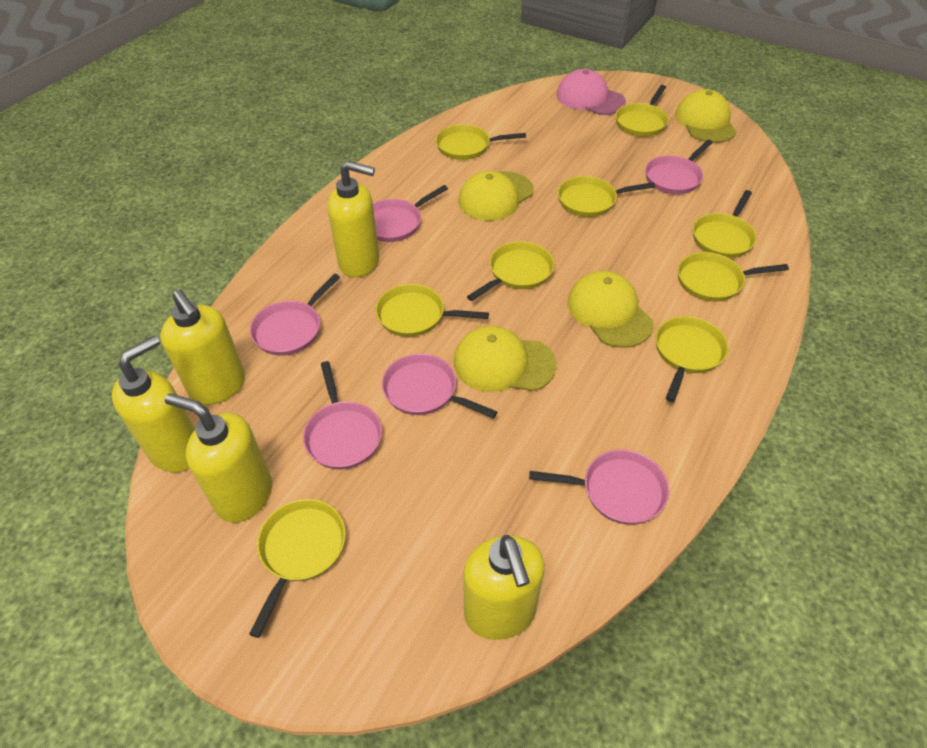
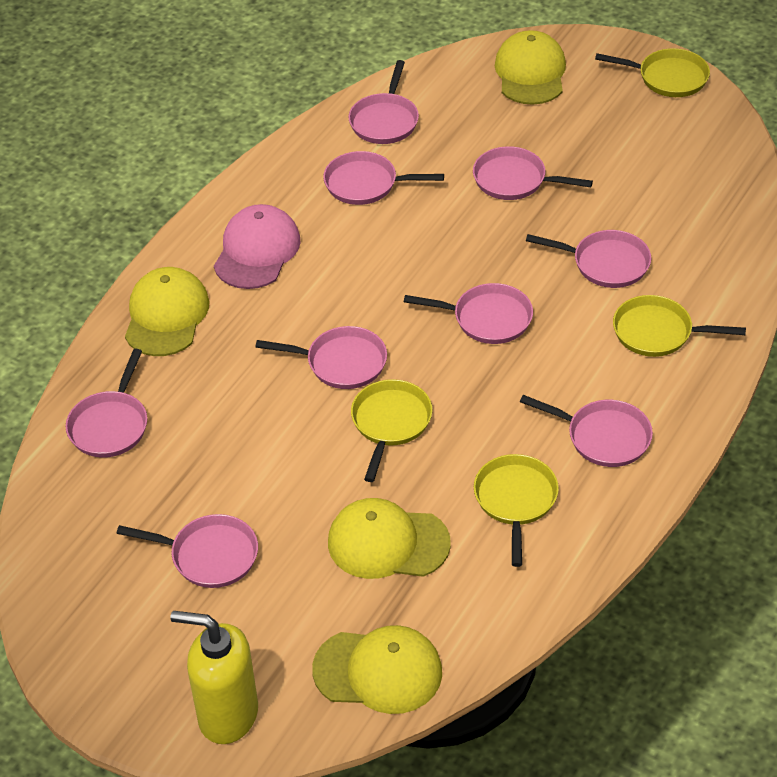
pink pan: 6 -> 9
yellow pan: 9 -> 4
yellow soap dispenser: 5 -> 1

